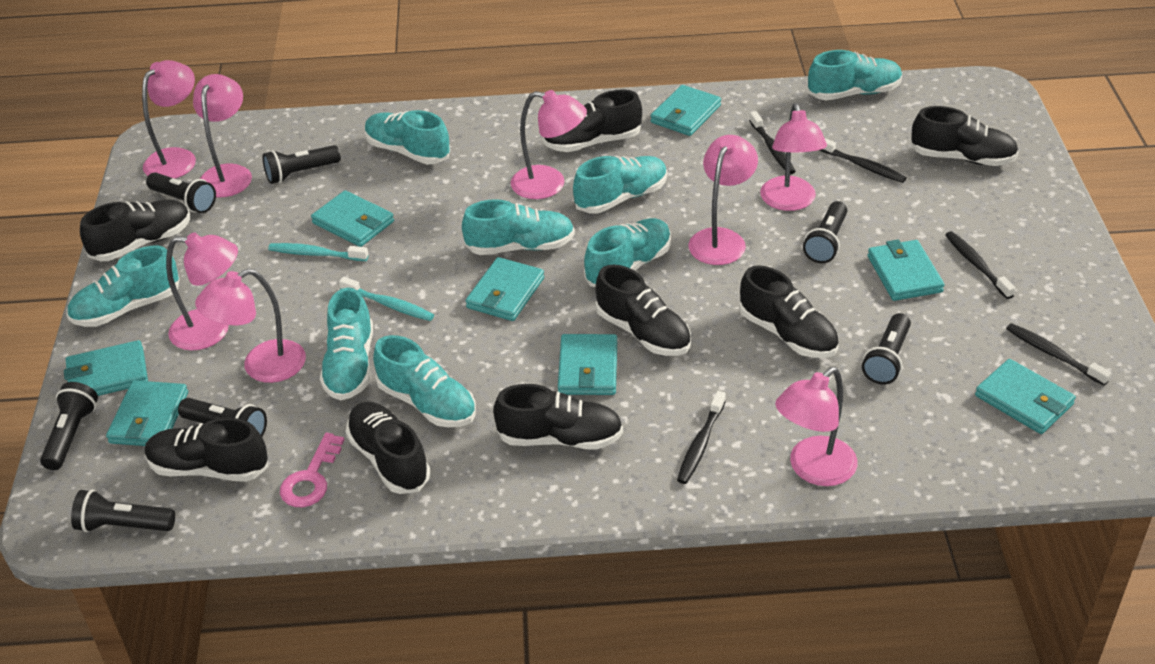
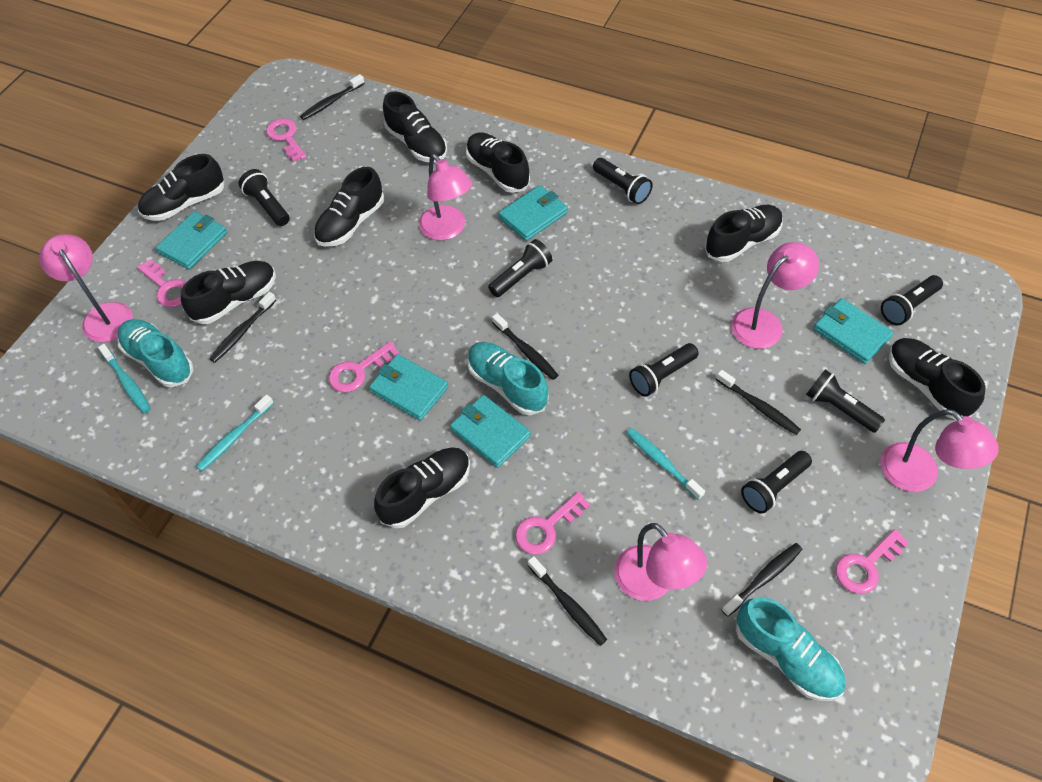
black toothbrush: 5 -> 6
pink key: 1 -> 5
pink lamp: 8 -> 5
turquoise shoe: 8 -> 3
turquoise toothbrush: 2 -> 3
turquoise wallet: 8 -> 5

